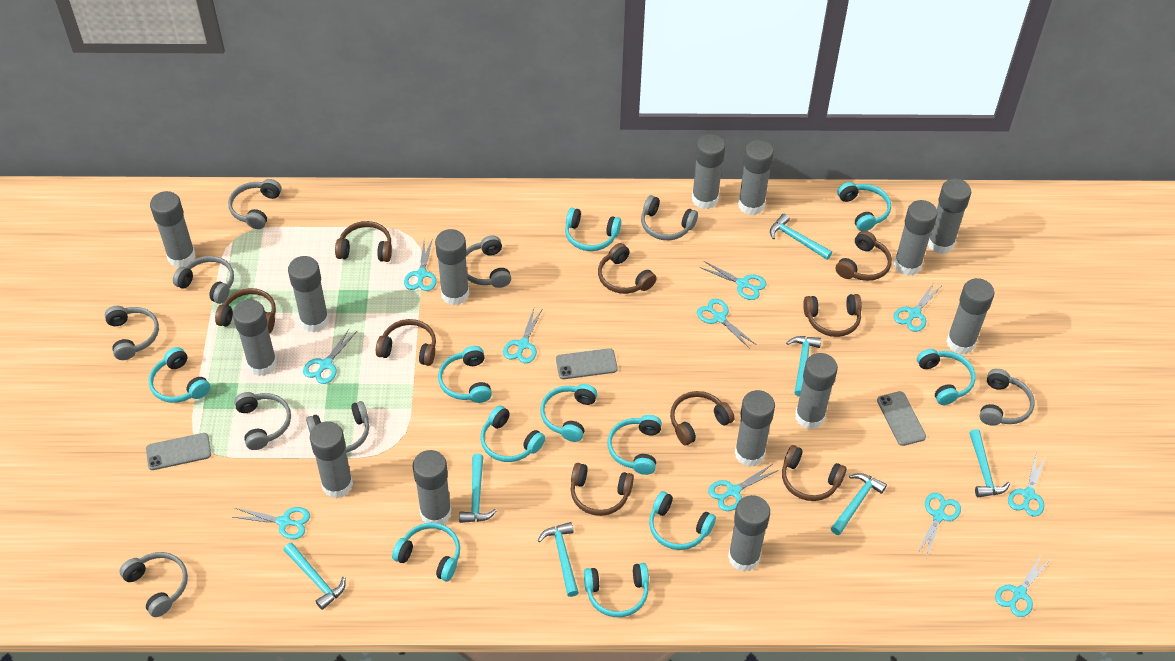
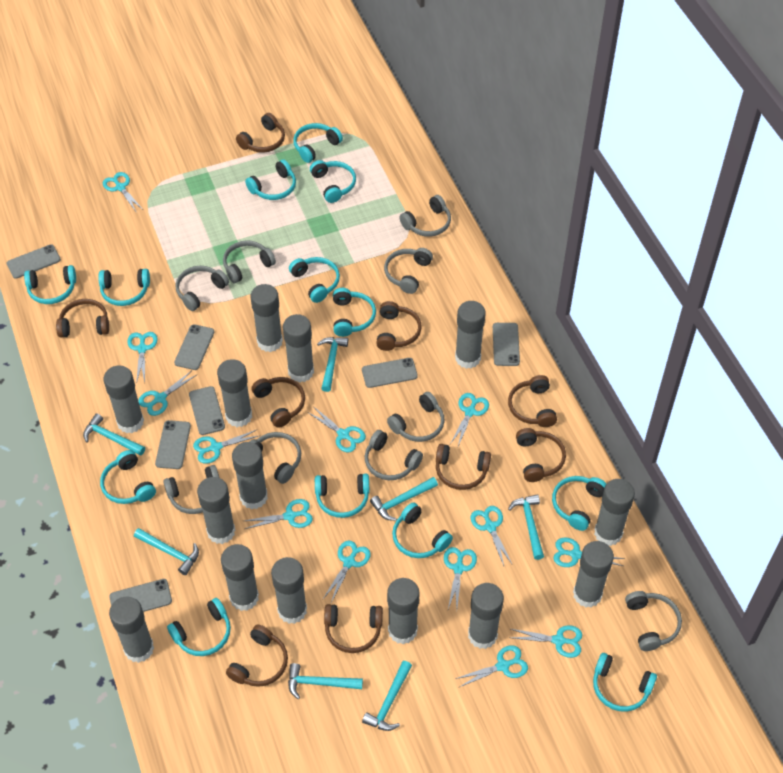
grey phone: 3 -> 7
turquoise headphones: 11 -> 13
turquoise scissors: 11 -> 13

